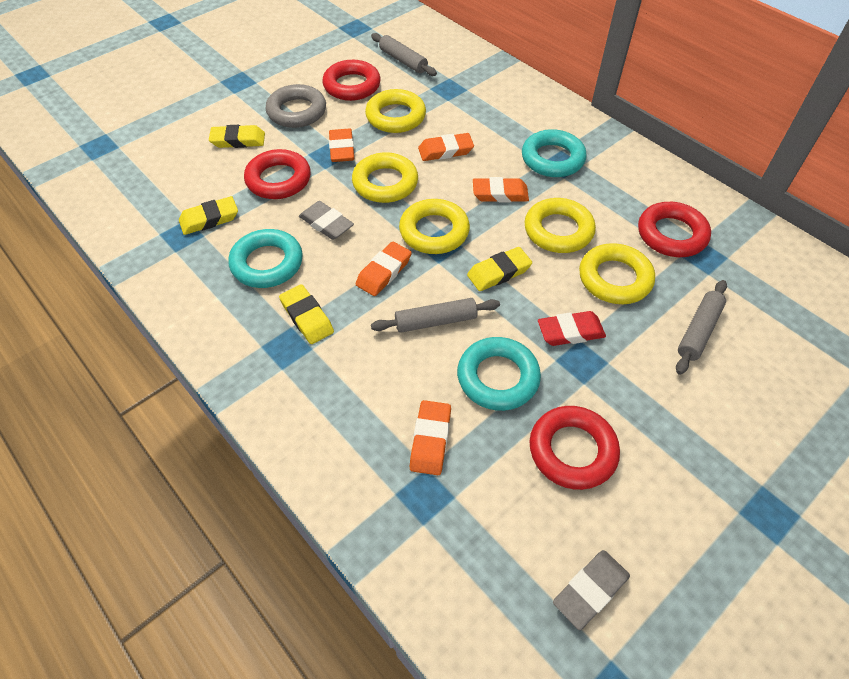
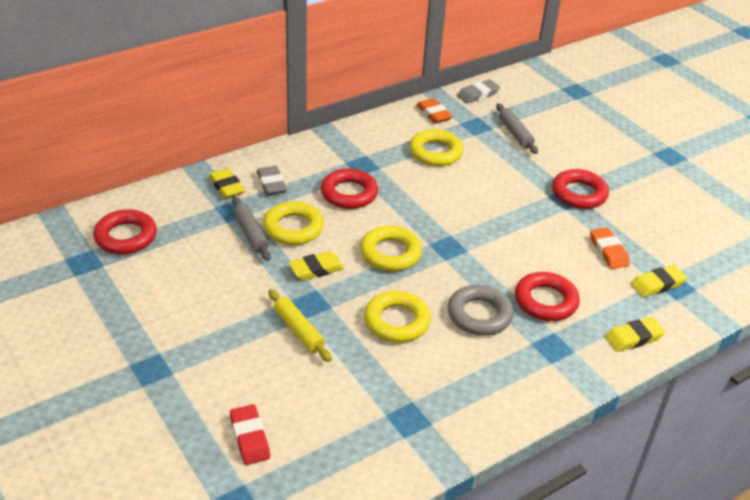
grey rolling pin: 3 -> 2
orange eraser: 5 -> 2
turquoise ring: 3 -> 0
yellow ring: 5 -> 4
yellow rolling pin: 0 -> 1

